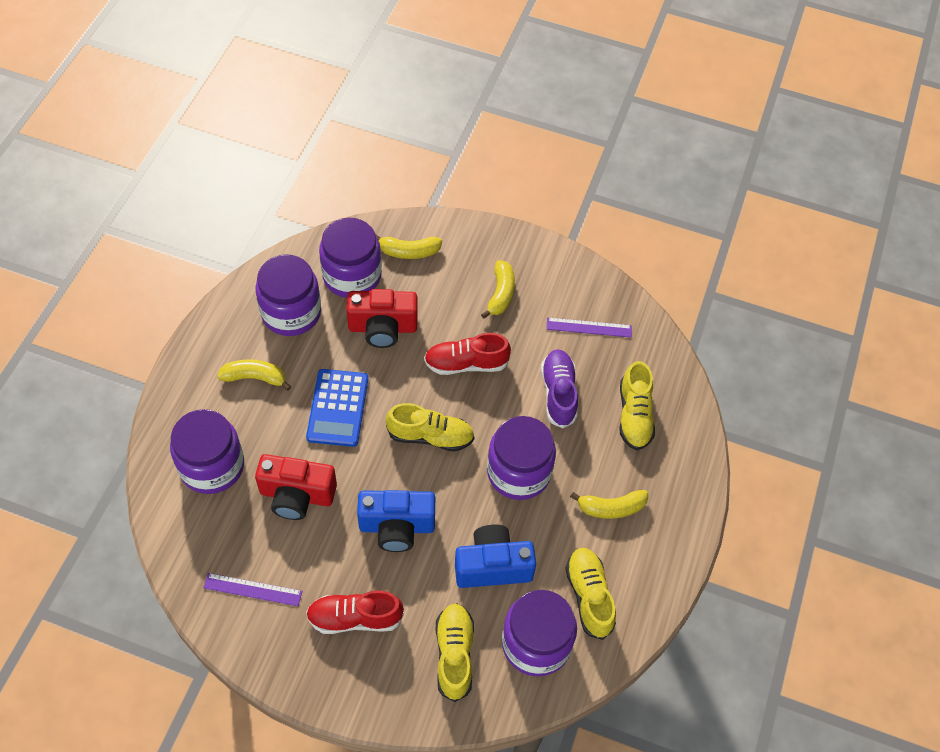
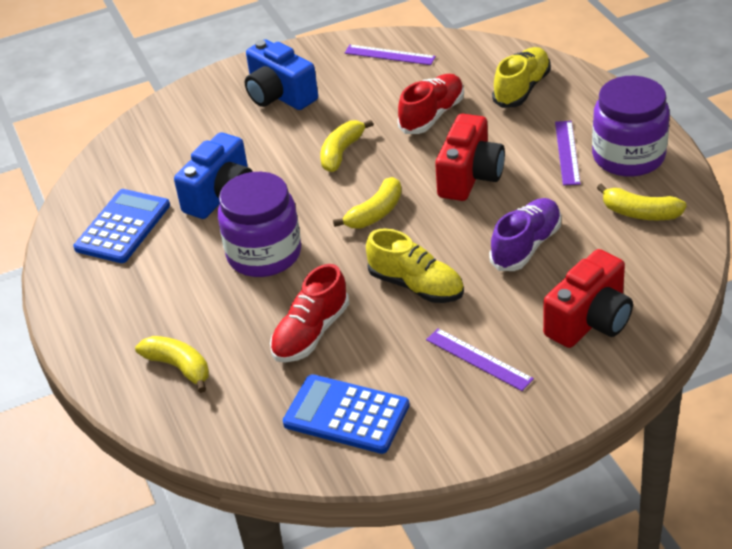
blue calculator: 1 -> 2
purple jar: 5 -> 2
purple ruler: 2 -> 3
yellow shoe: 4 -> 2

